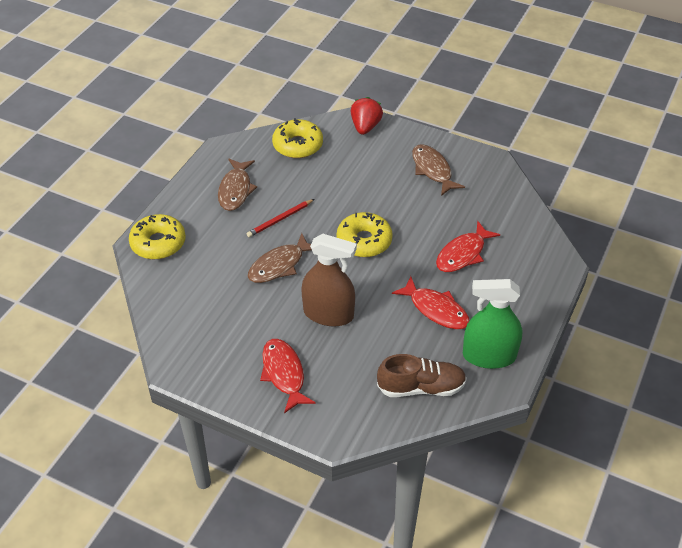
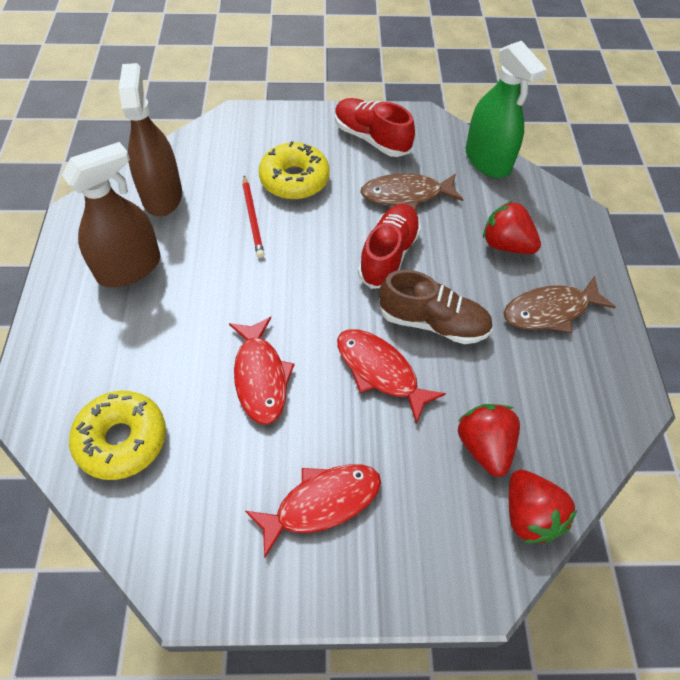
brown fish: 3 -> 2
brown spray bottle: 1 -> 2
red shoe: 0 -> 2
red strawberry: 1 -> 3
yellow donut: 3 -> 2

